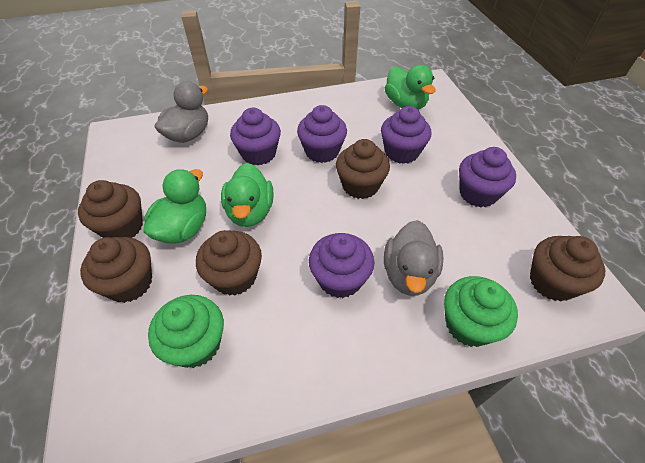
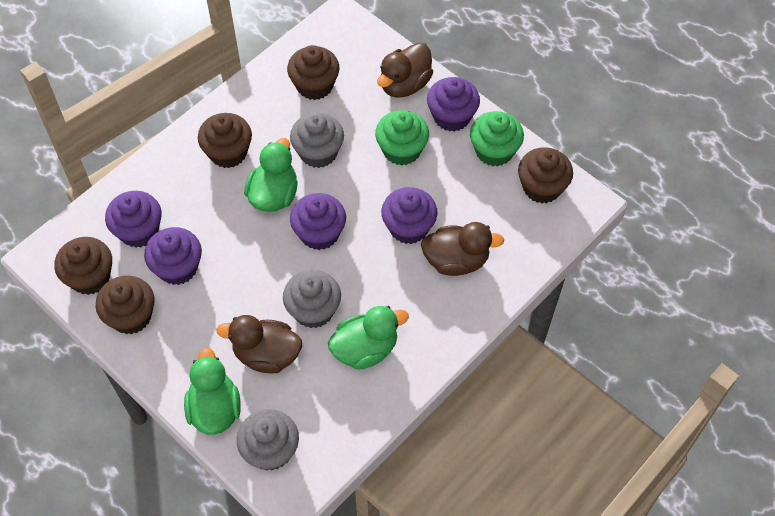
brown duck: 0 -> 3
grey cupcake: 0 -> 3
grey duck: 2 -> 0

